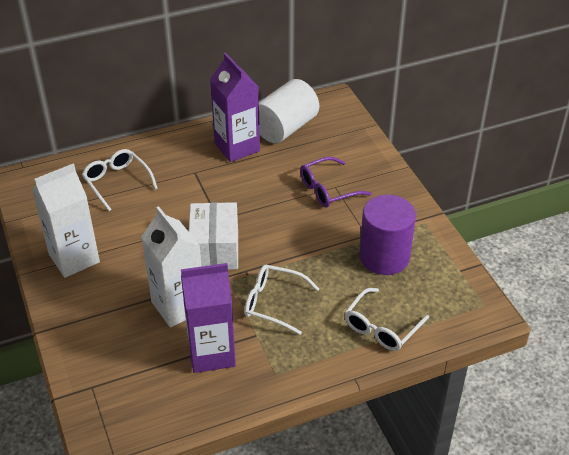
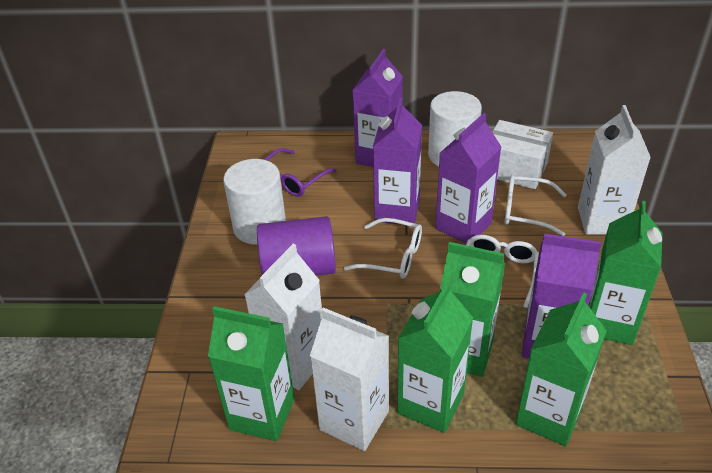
green carton: 0 -> 5
purple carton: 2 -> 4
white carton: 2 -> 3
white cylinder: 1 -> 2

